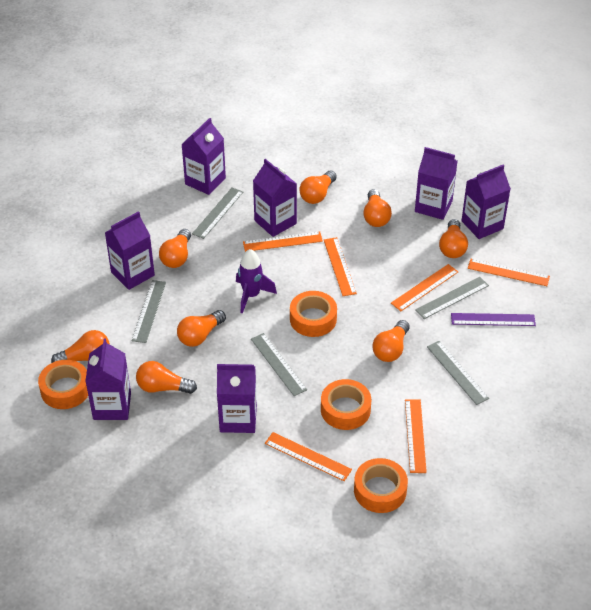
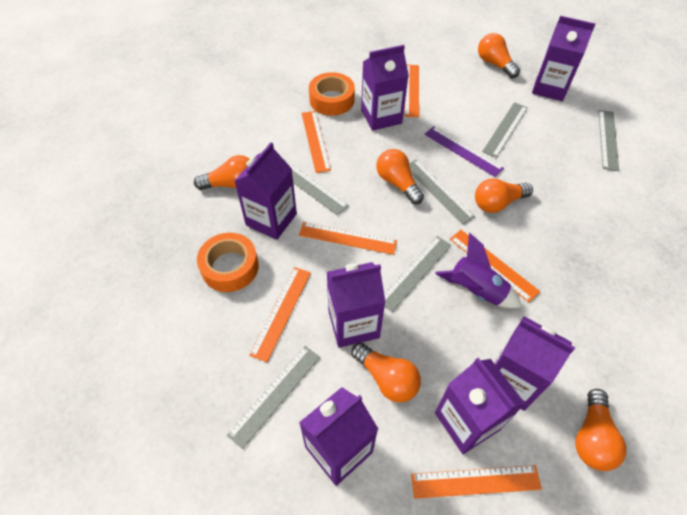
grey ruler: 5 -> 6
orange light bulb: 8 -> 6
orange tape: 4 -> 2

